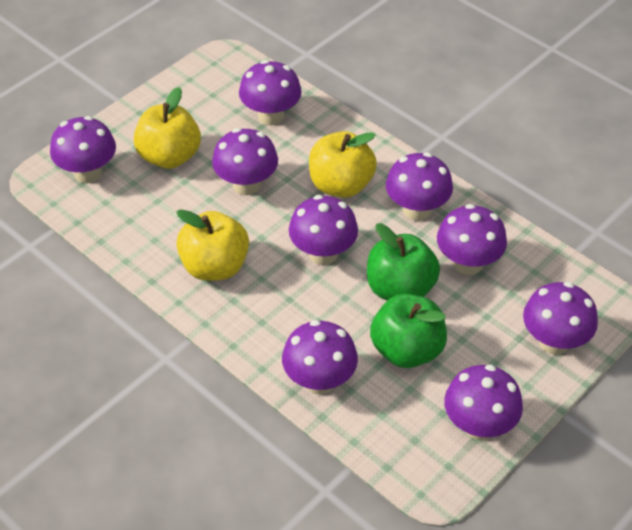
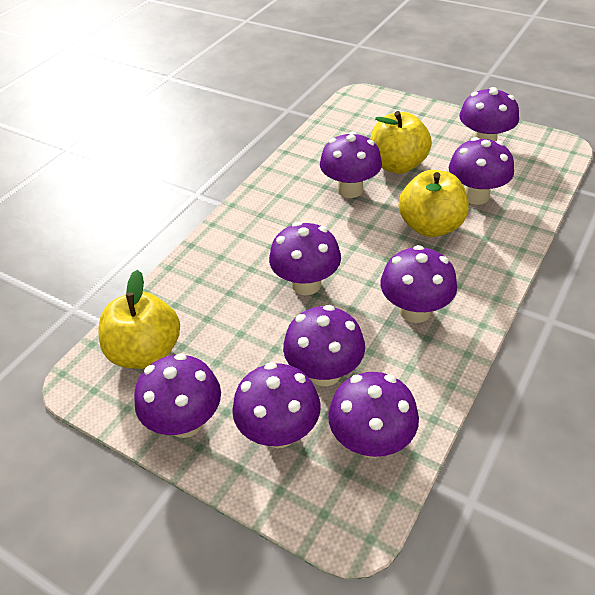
green apple: 2 -> 0

